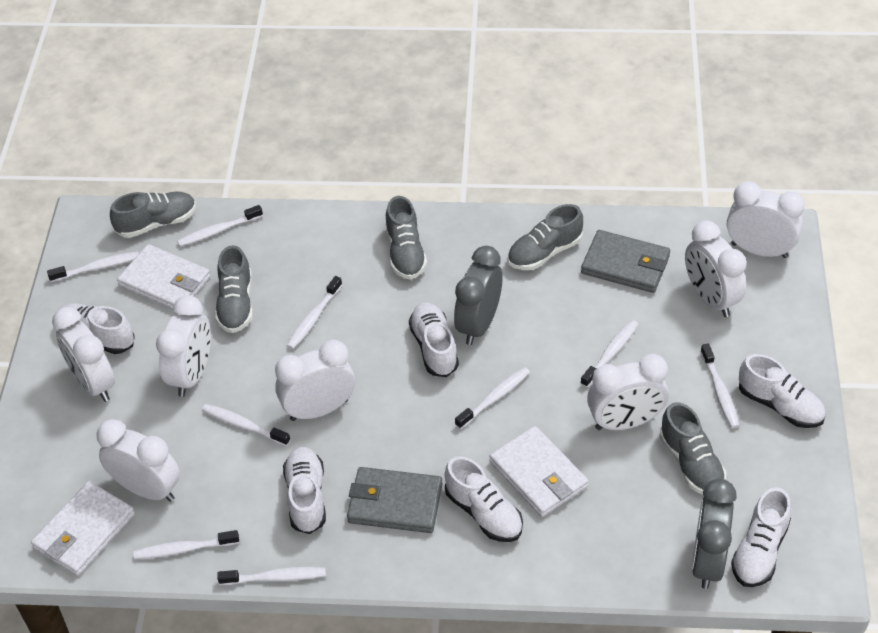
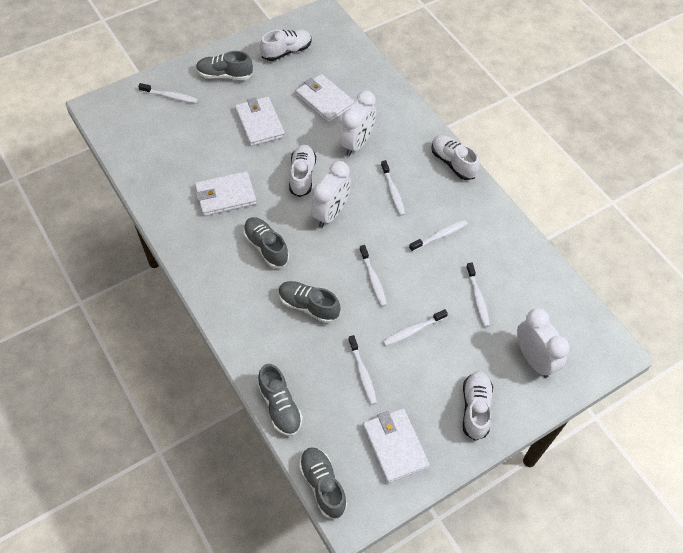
grey clock: 2 -> 0
grey wallet: 2 -> 0
white clock: 7 -> 3
white shoe: 6 -> 4
white toothbrush: 9 -> 7
white wallet: 3 -> 4

